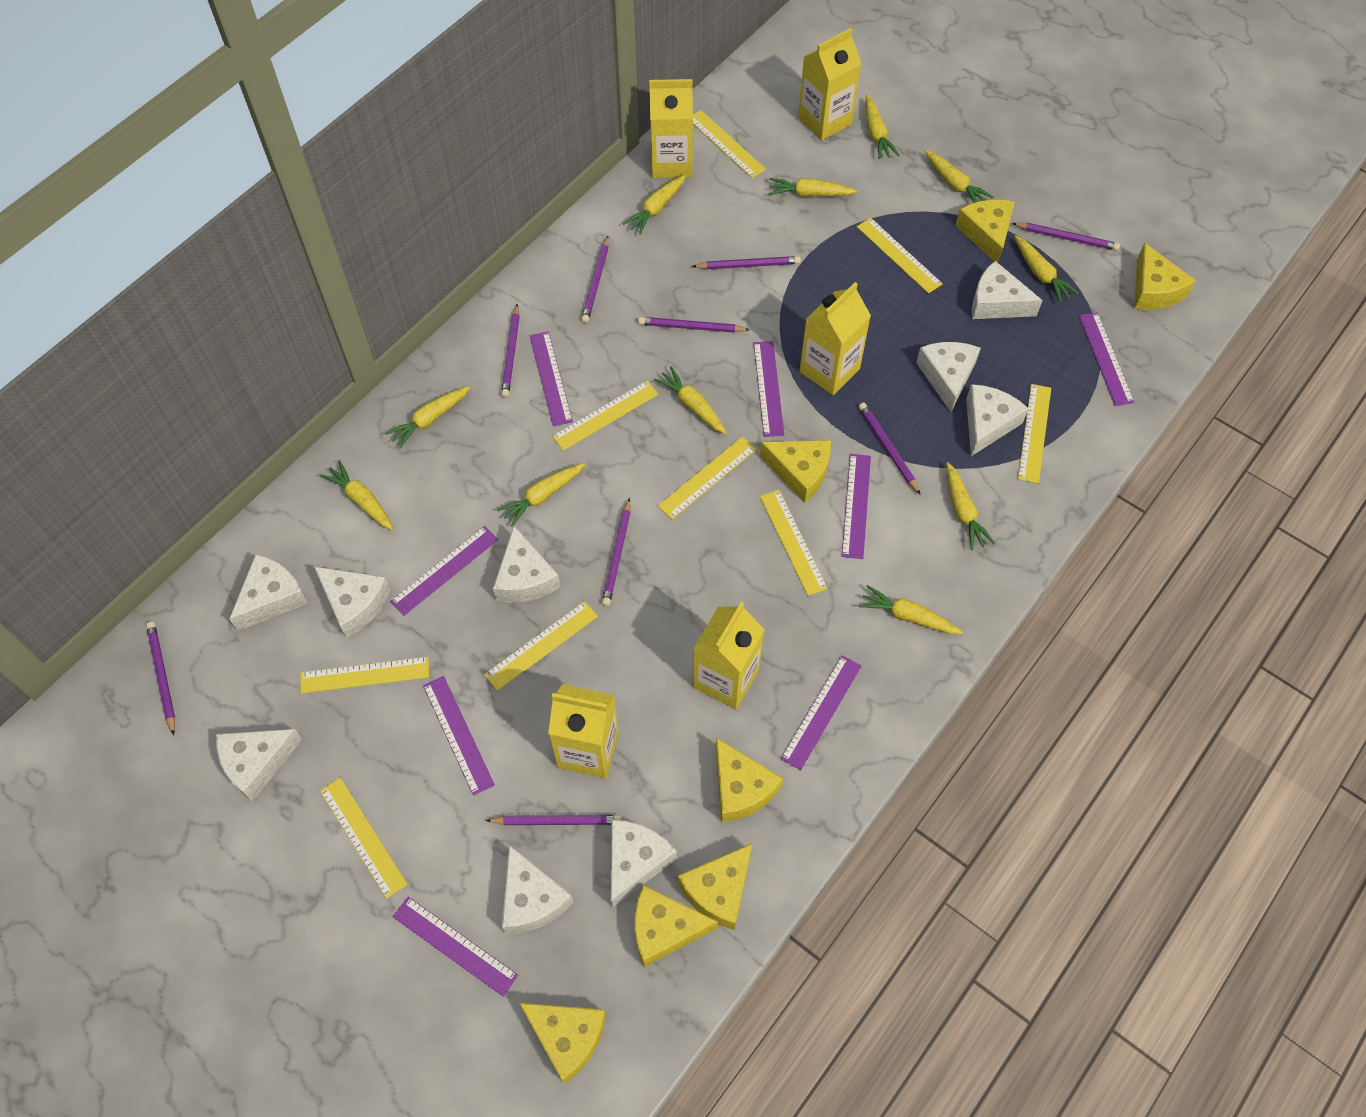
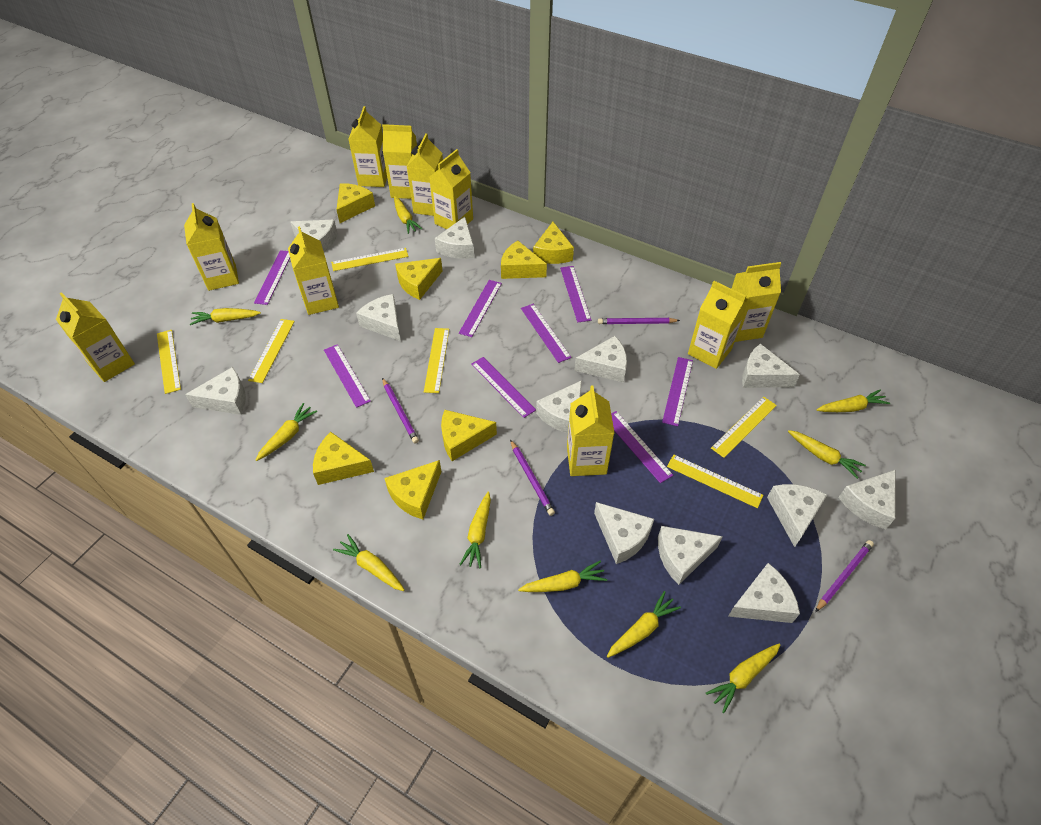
purple pencil: 9 -> 4
white cheese: 9 -> 12
yellow carrot: 11 -> 10
yellow carton: 5 -> 10
yellow ruler: 9 -> 6

